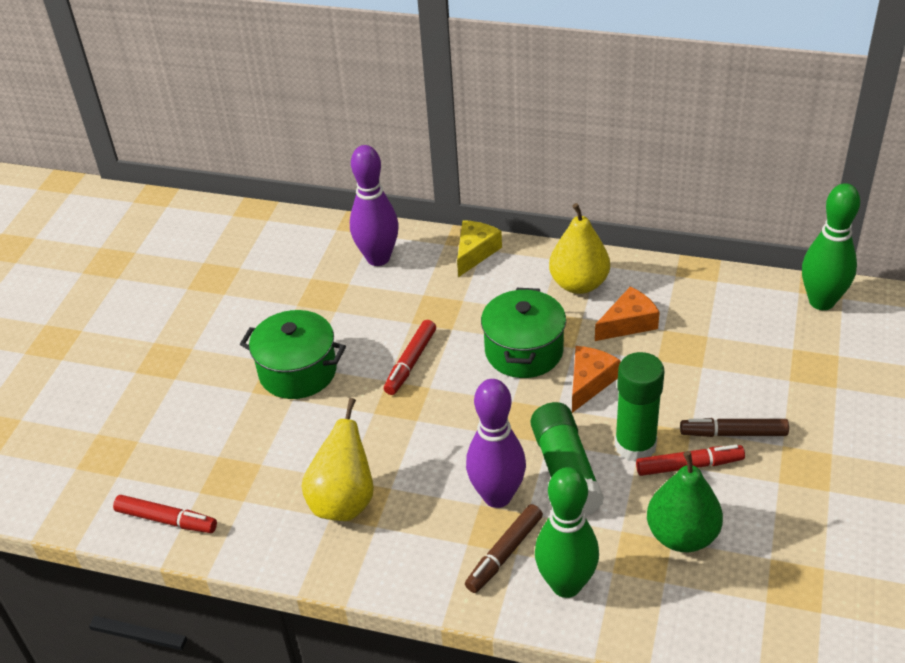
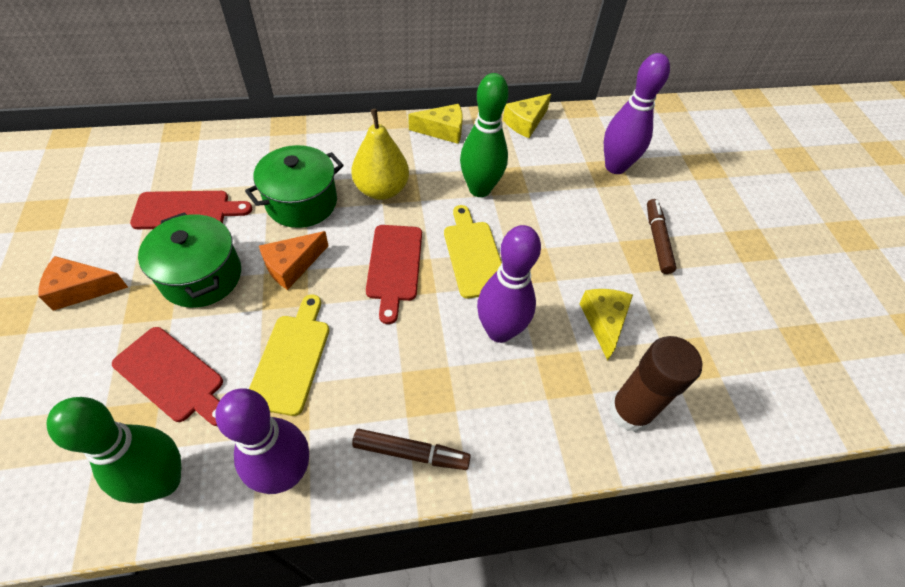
brown glue stick: 0 -> 1
green glue stick: 2 -> 0
green pear: 1 -> 0
purple bowling pin: 2 -> 3
red cutting board: 0 -> 3
red marker: 3 -> 0
yellow cheese: 1 -> 3
yellow cutting board: 0 -> 2
yellow pear: 2 -> 1

